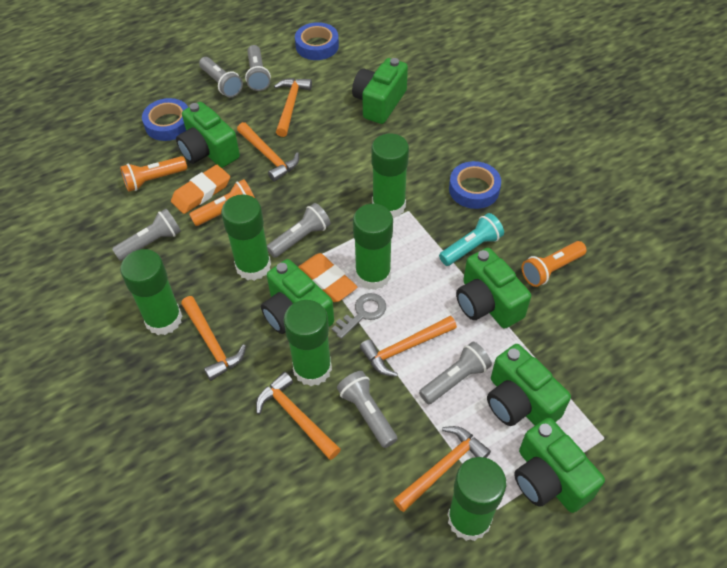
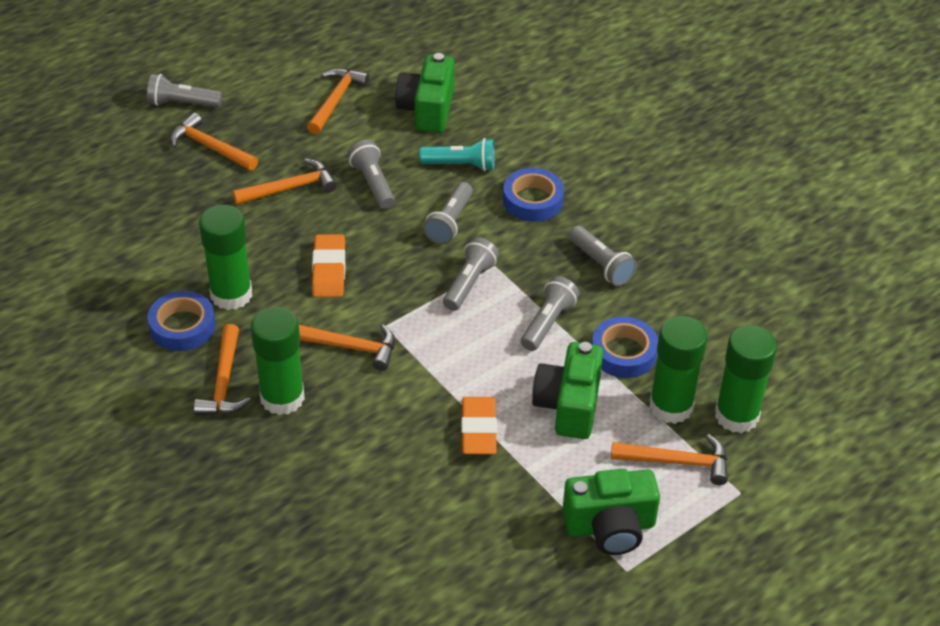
green camera: 6 -> 3
green glue stick: 6 -> 4
grey key: 1 -> 0
orange flashlight: 3 -> 0

